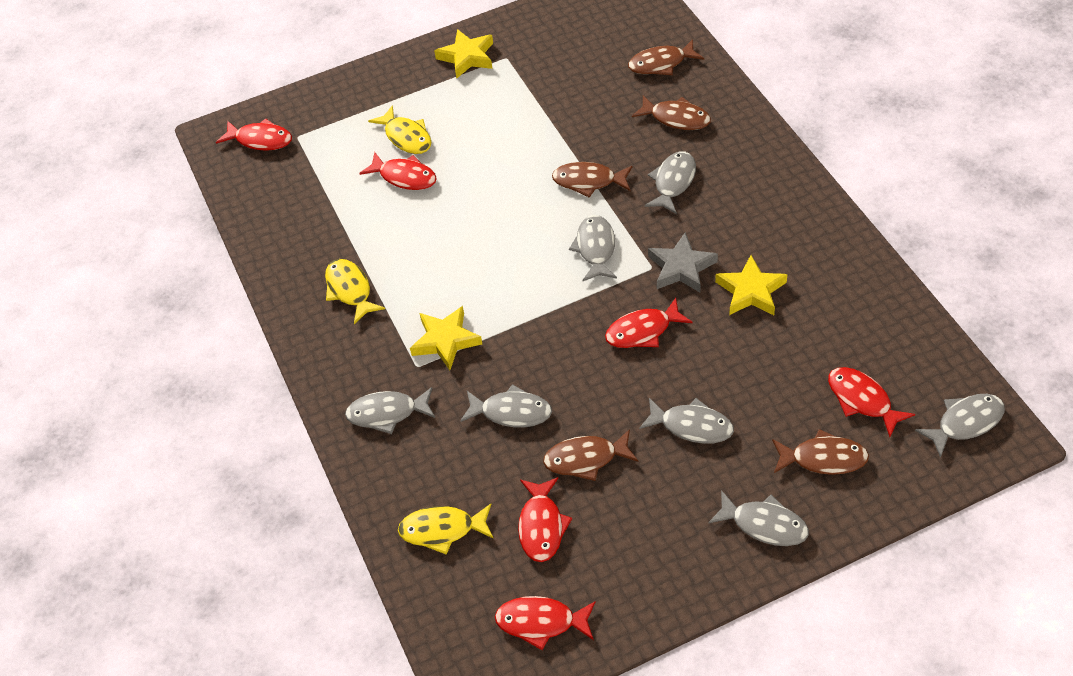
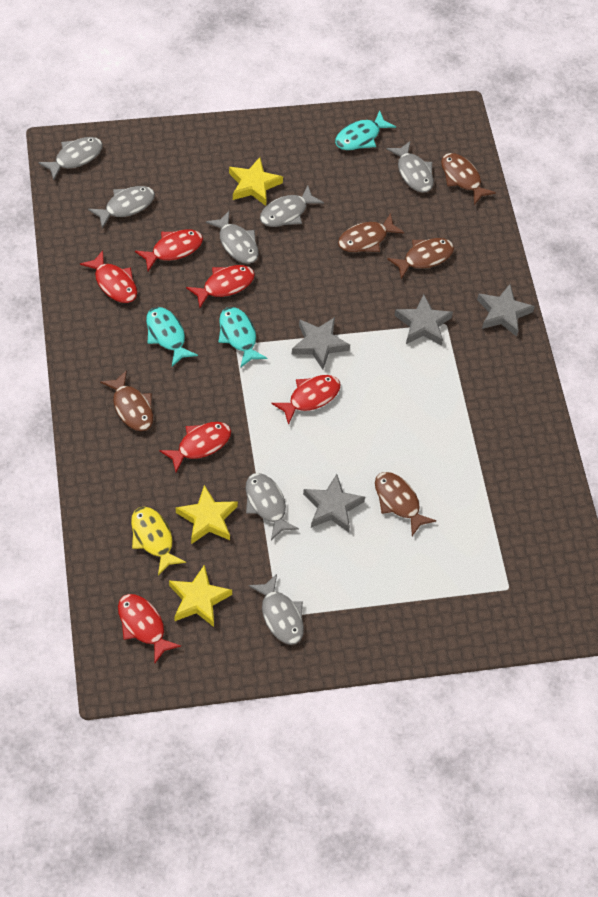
grey star: 1 -> 4
turquoise fish: 0 -> 3
yellow fish: 3 -> 1

